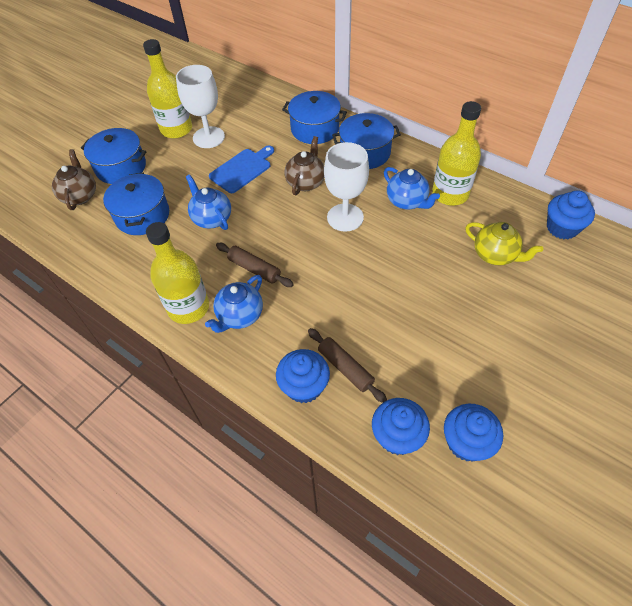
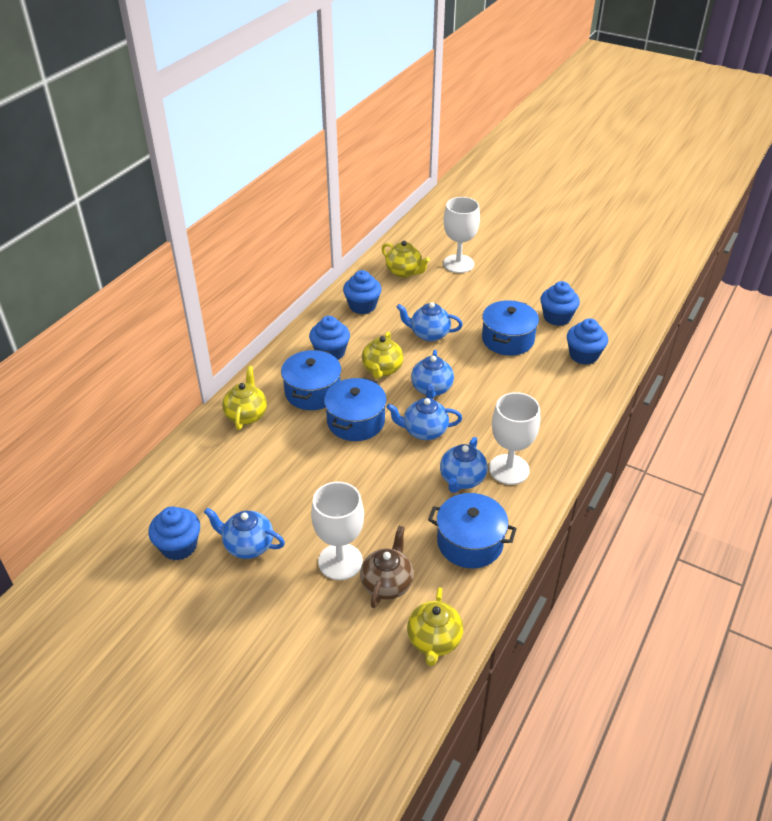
blue cupcake: 4 -> 5
blue cutting board: 1 -> 0
blue teapot: 3 -> 5
brown rolling pin: 2 -> 0
brown teapot: 2 -> 1
white goblet: 2 -> 3
yellow bottle: 3 -> 0
yellow teapot: 1 -> 4

